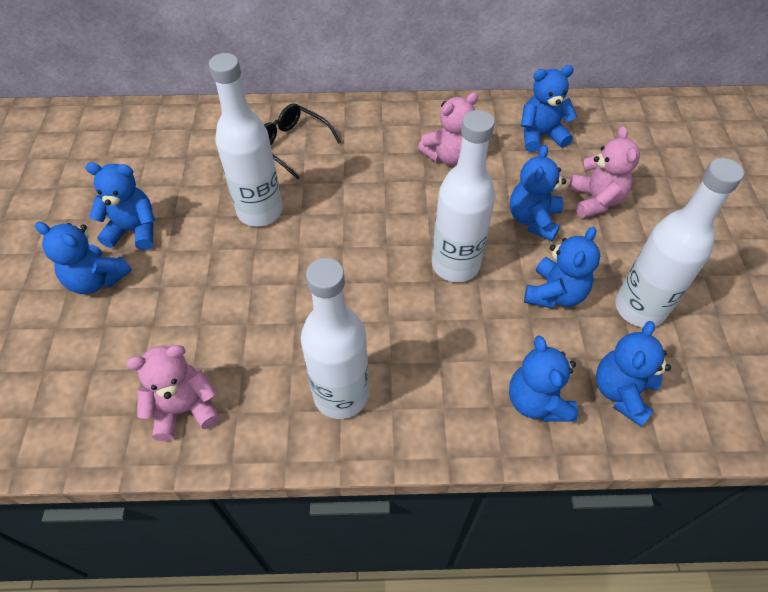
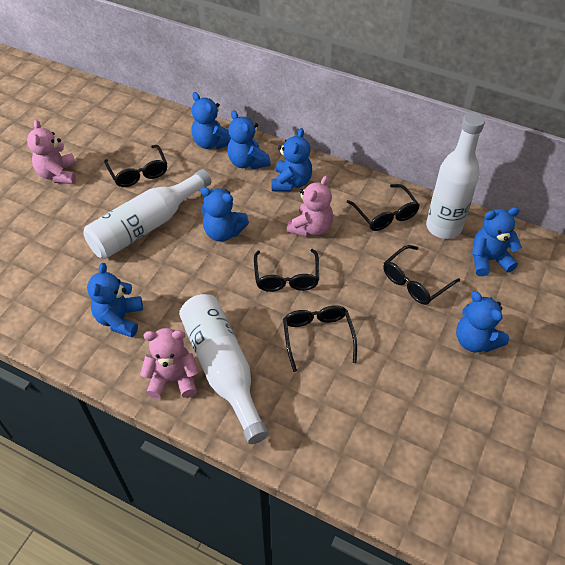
black glasses: 1 -> 5
white bottle: 4 -> 3

